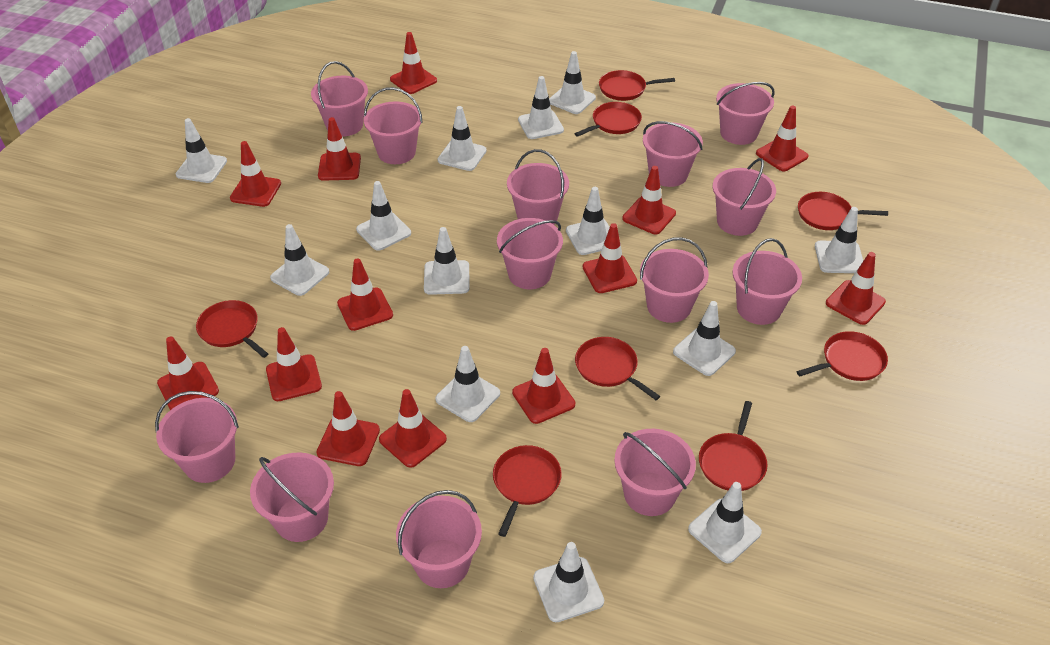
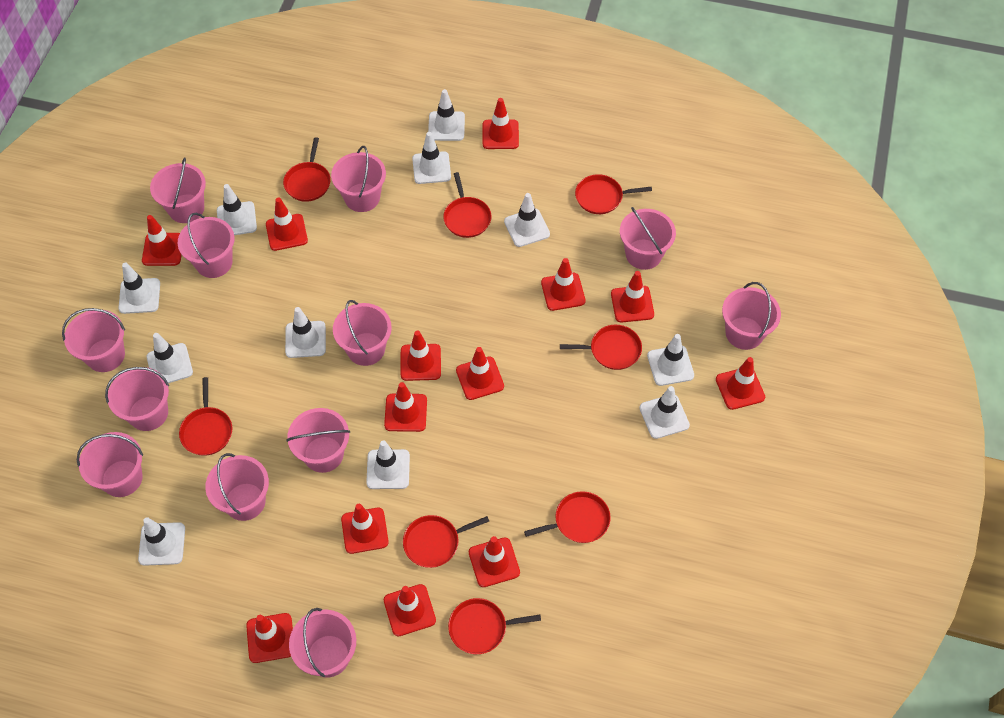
pink bucket: 13 -> 12
white traffic cone: 13 -> 11

